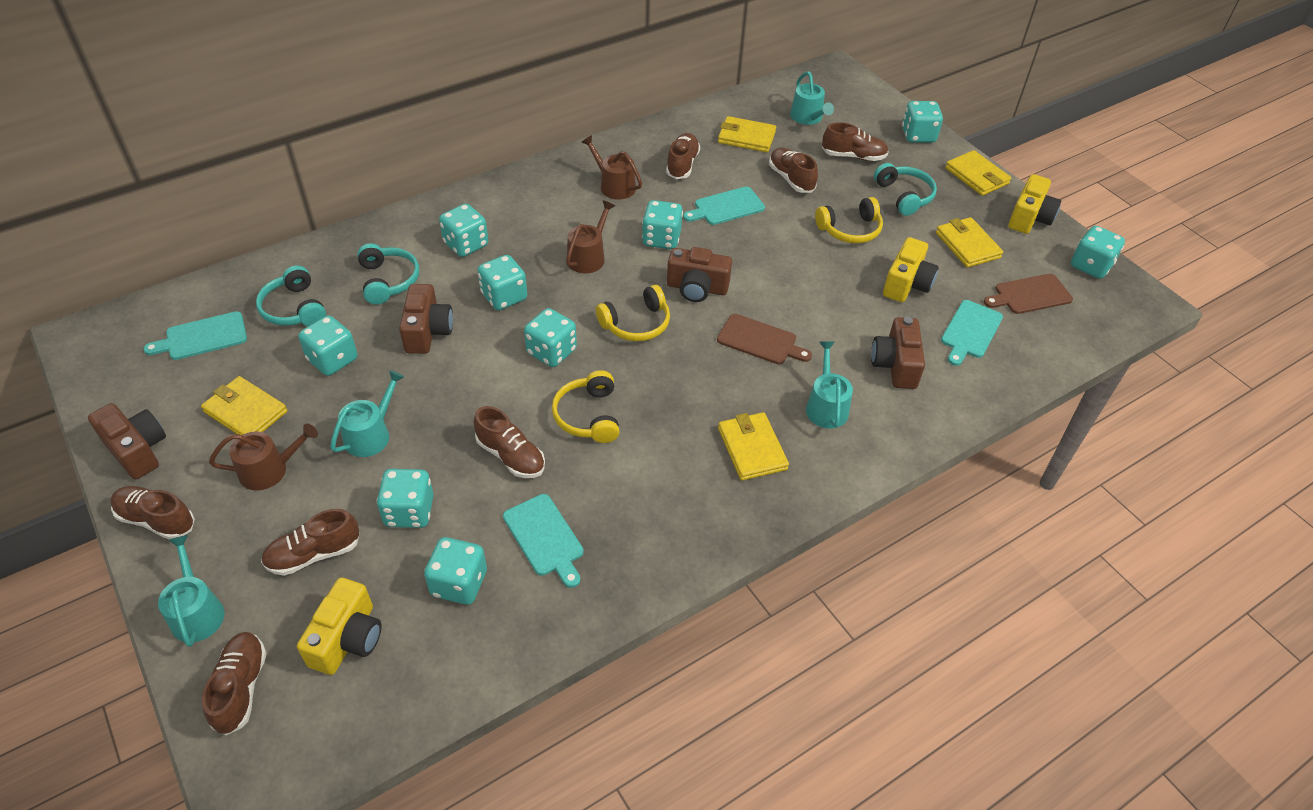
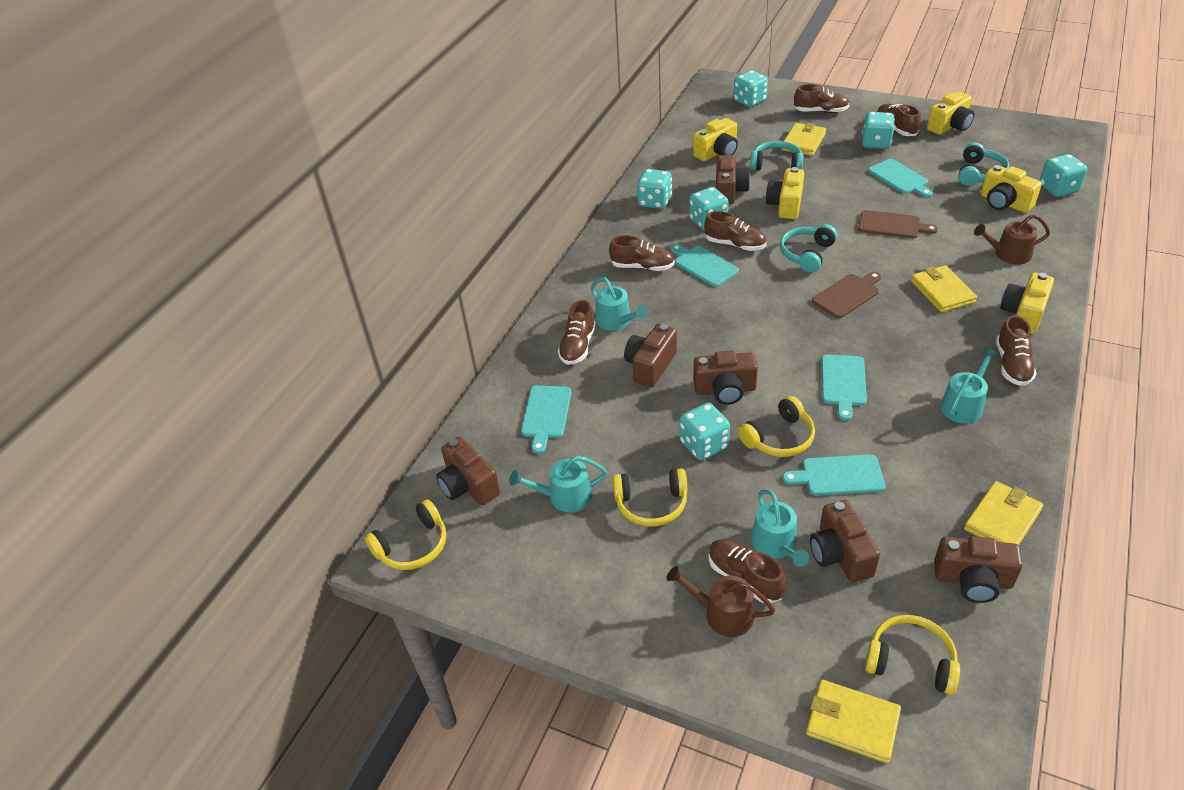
brown camera: 4 -> 6
brown watering can: 3 -> 2
turquoise cutting board: 4 -> 5
turquoise dice: 9 -> 6
yellow camera: 3 -> 5
yellow headphones: 3 -> 4
yellow wallet: 5 -> 4

